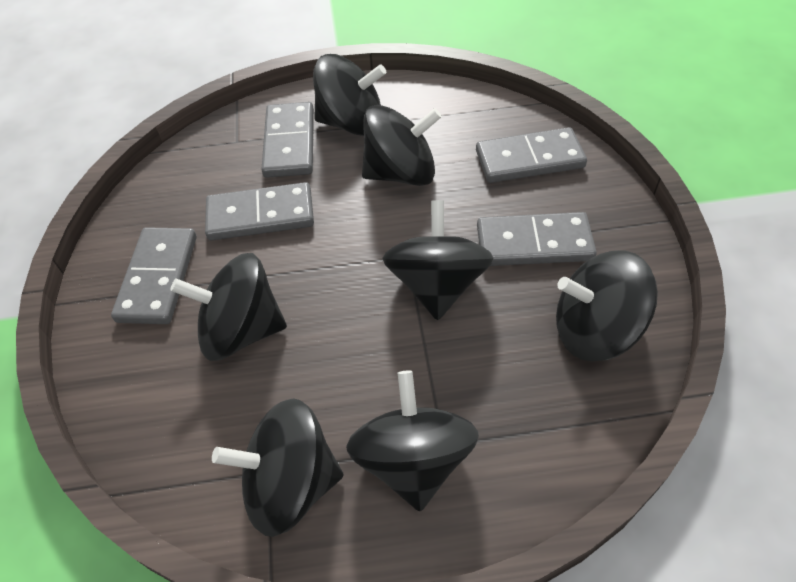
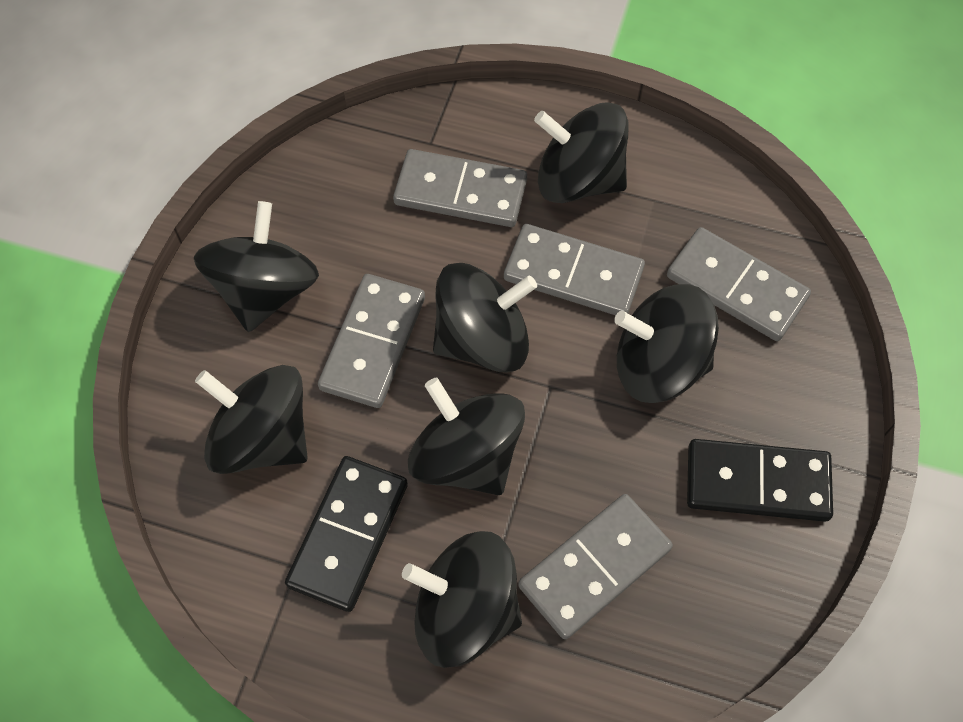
black domino: 0 -> 2

